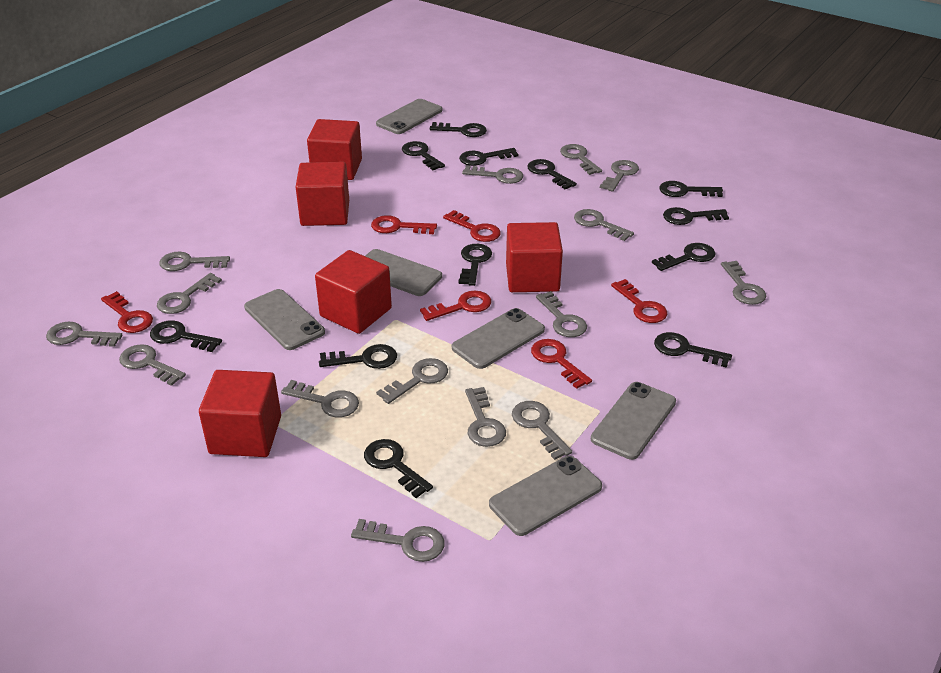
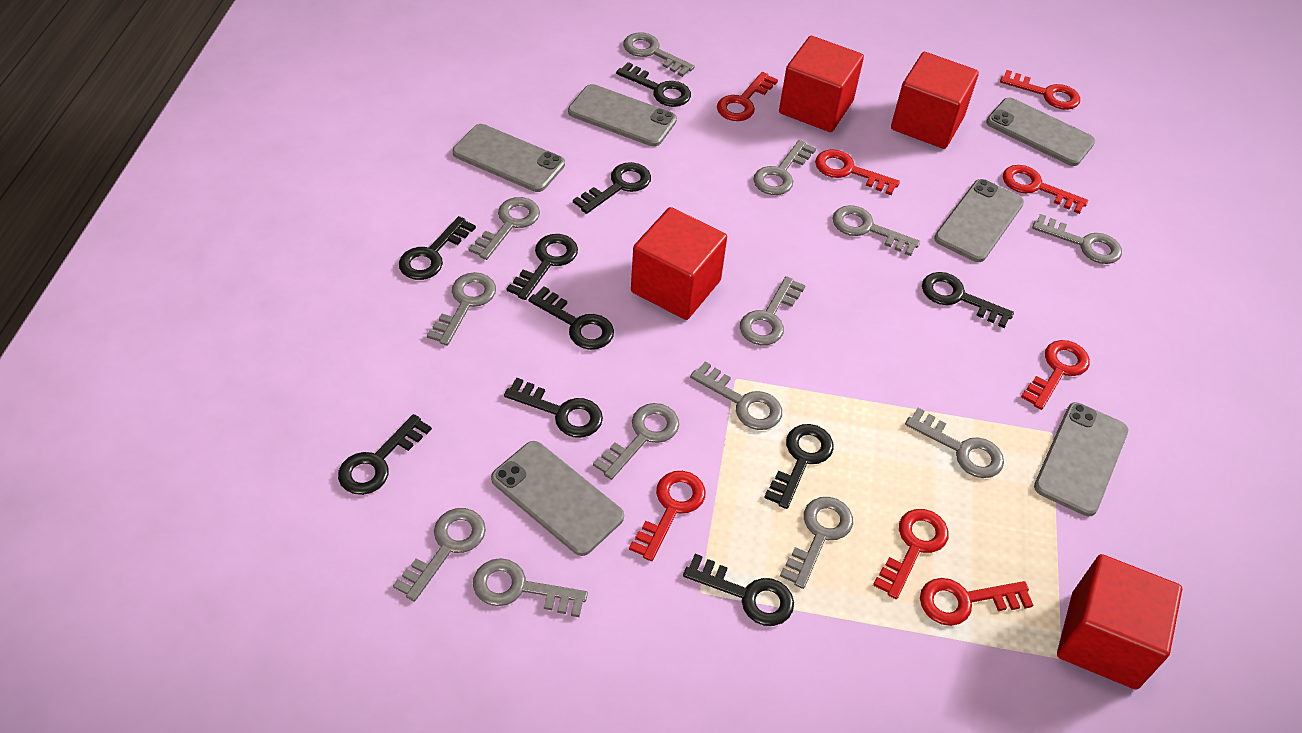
black key: 12 -> 10
grey key: 15 -> 13
red cube: 5 -> 4
red key: 6 -> 8

